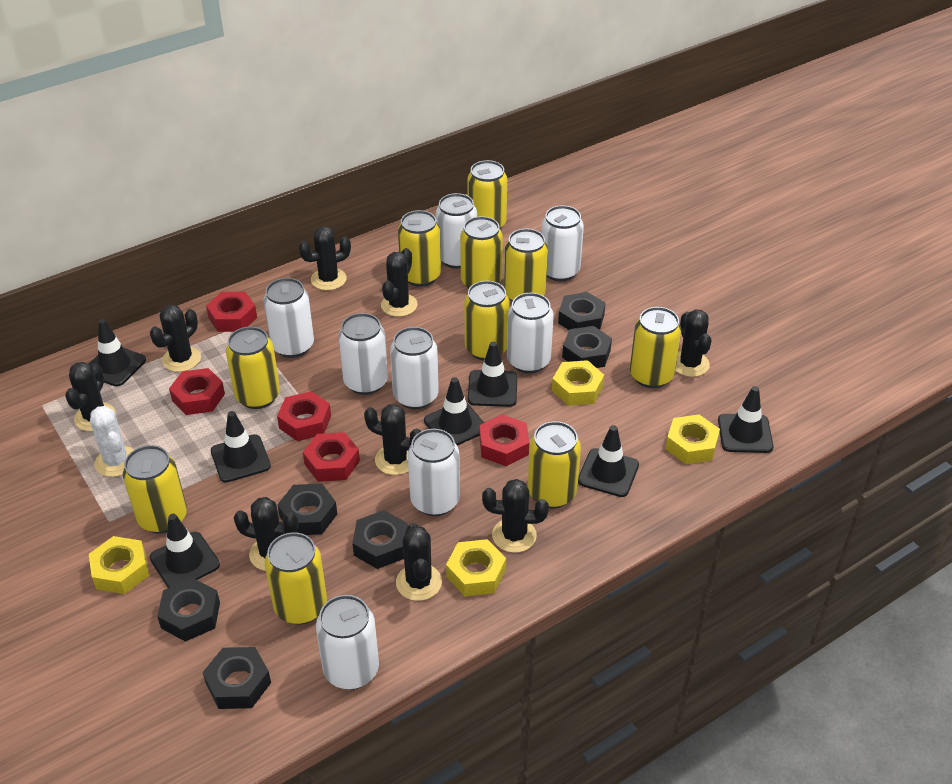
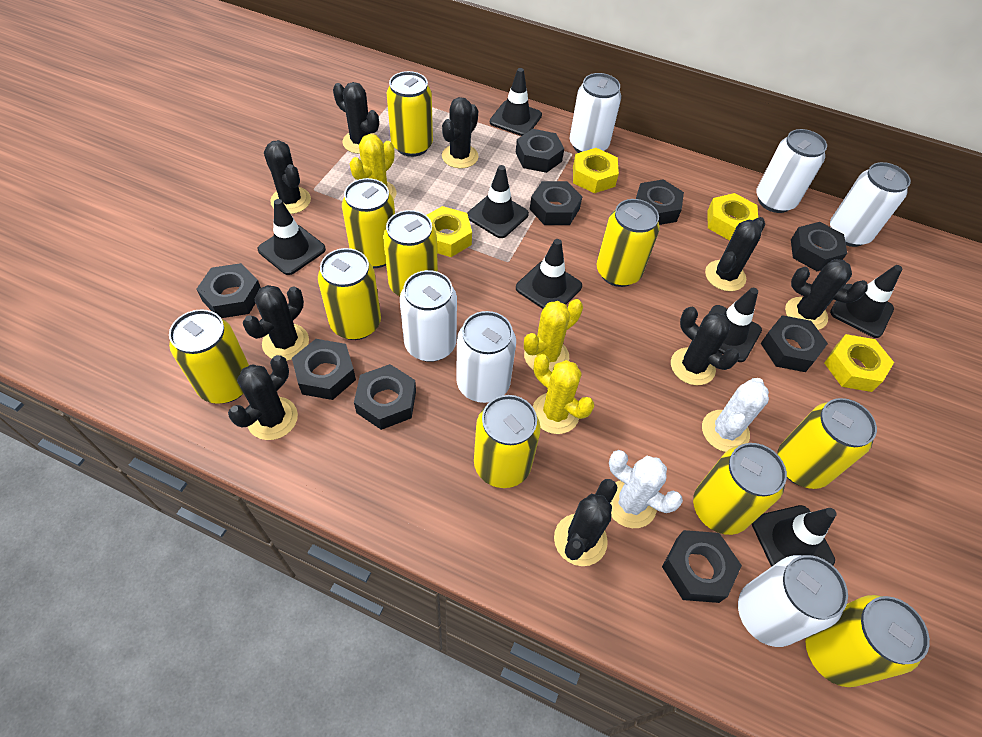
black nut: 6 -> 9
red nut: 5 -> 0
white cactus: 1 -> 2
white can: 8 -> 6
yellow cactus: 0 -> 3

